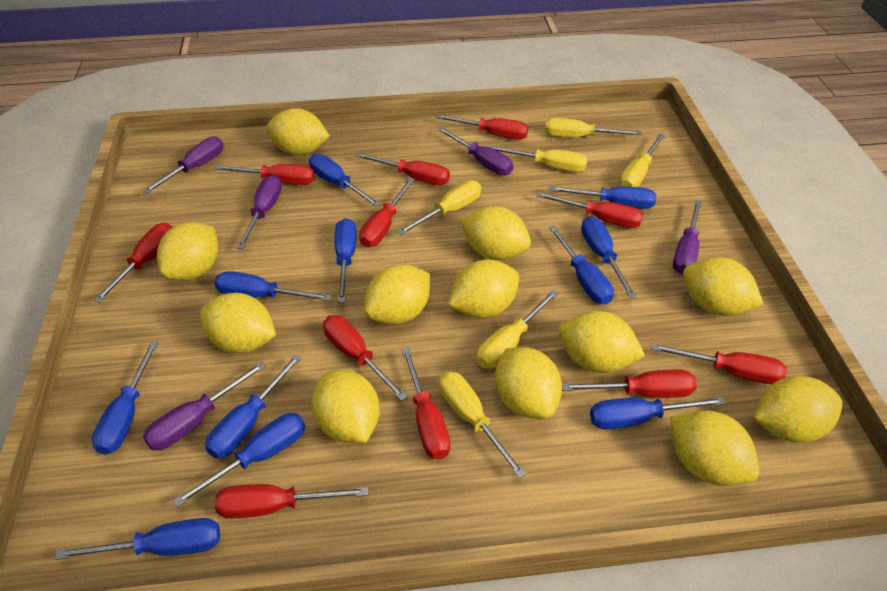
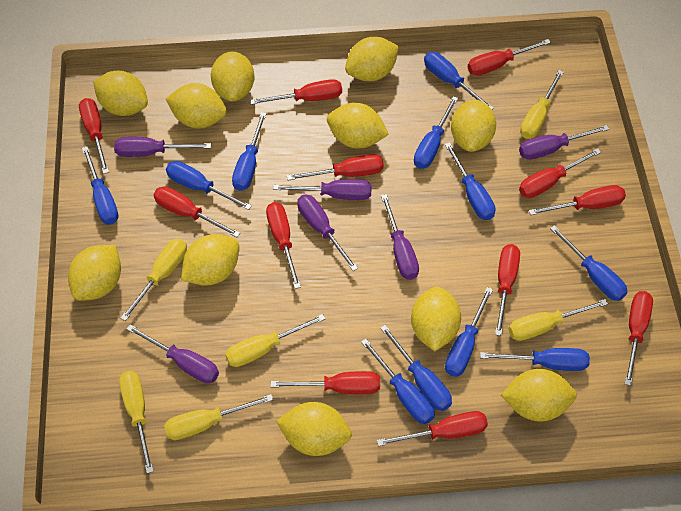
purple screwdriver: 5 -> 6
red screwdriver: 11 -> 12
yellow lemon: 12 -> 11

